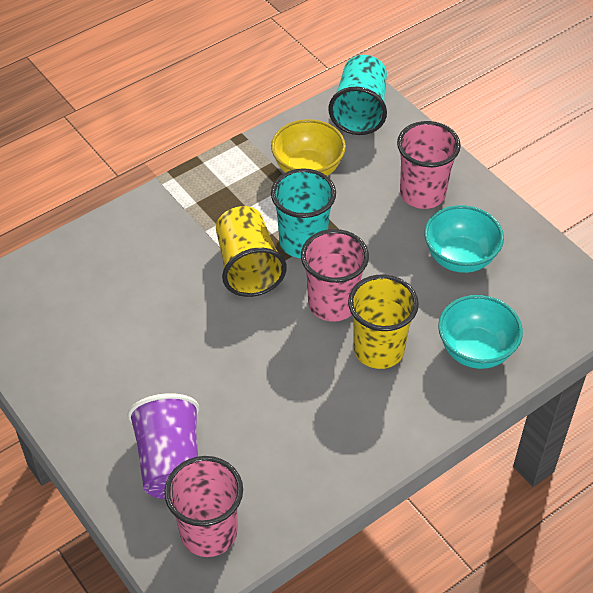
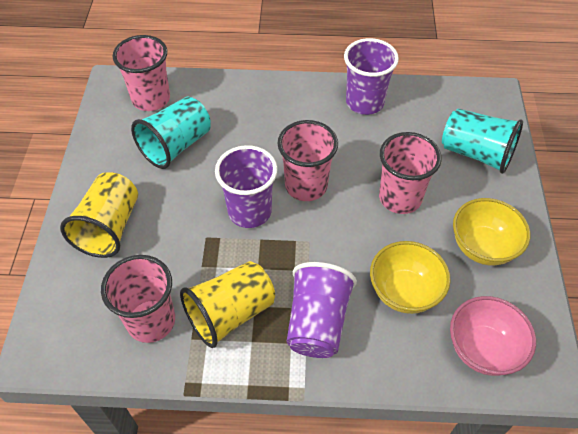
pink bowl: 0 -> 1
pink cup: 3 -> 4
purple cup: 1 -> 3
turquoise bowl: 2 -> 0
yellow bowl: 1 -> 2

